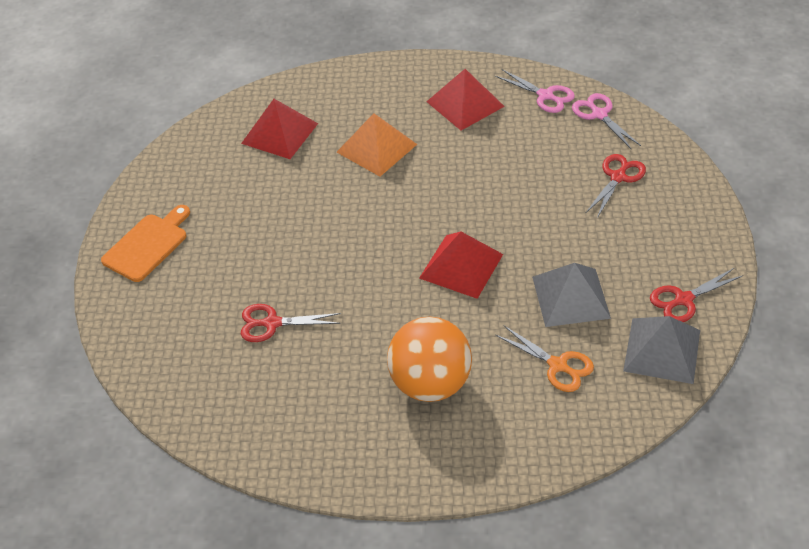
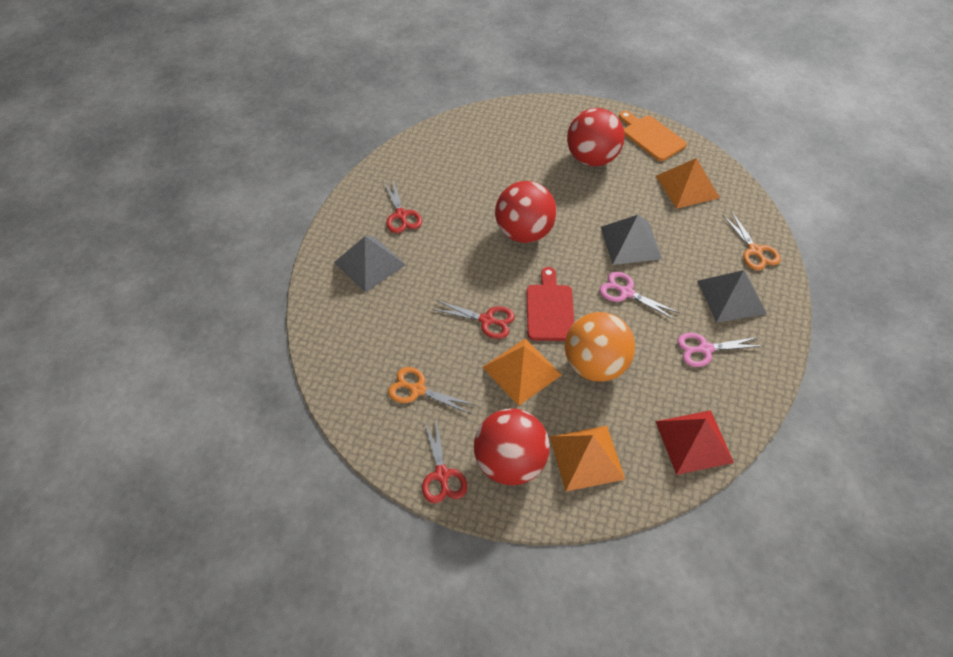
grey pyramid: 2 -> 3
orange pyramid: 1 -> 3
orange scissors: 1 -> 2
red ball: 0 -> 3
red cutting board: 0 -> 1
red pyramid: 3 -> 1

